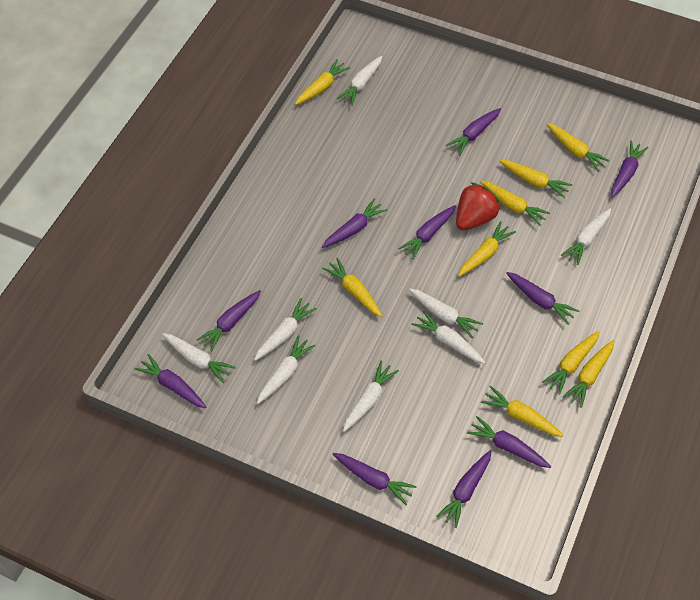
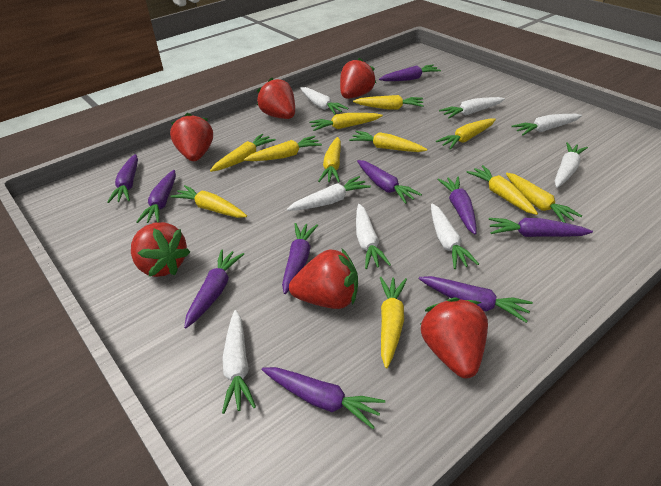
red strawberry: 1 -> 6
yellow carrot: 9 -> 11

